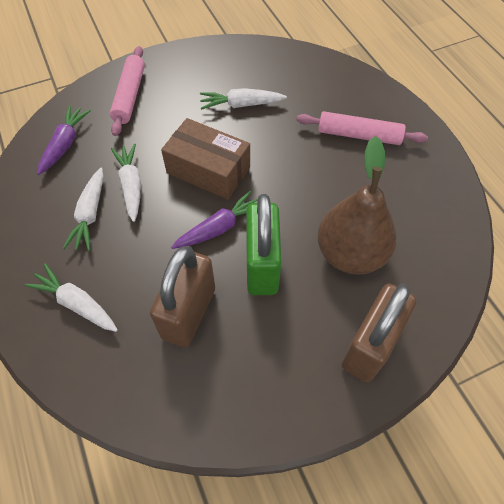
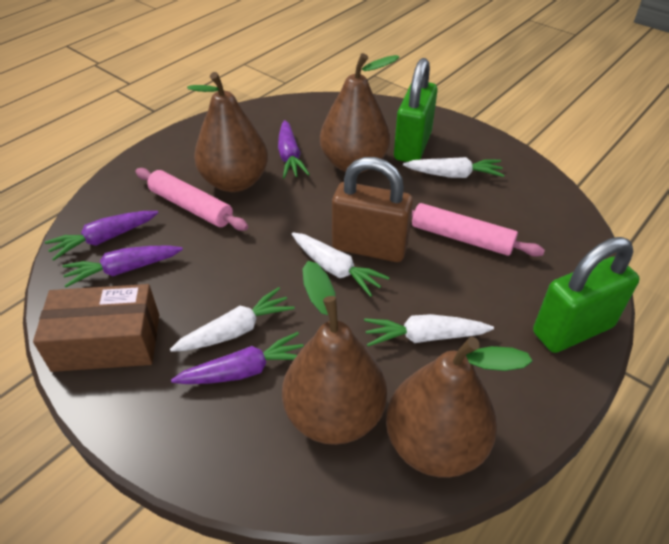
brown padlock: 2 -> 1
brown pear: 1 -> 4
green padlock: 1 -> 2
purple carrot: 2 -> 4

